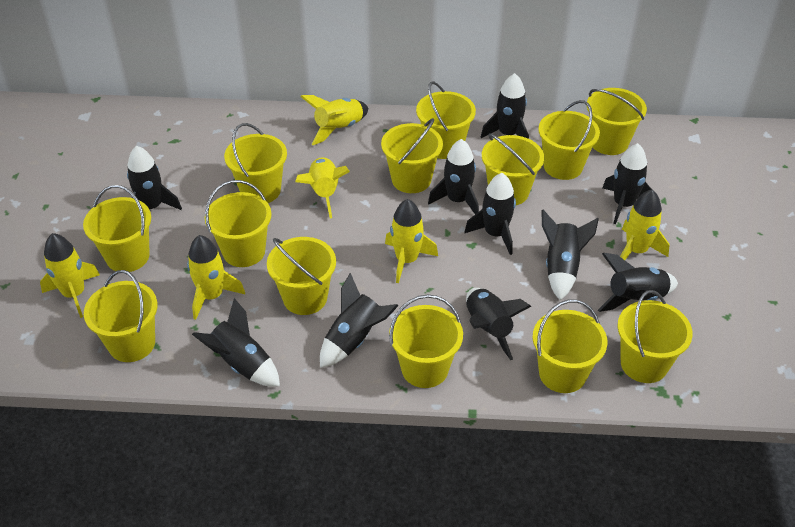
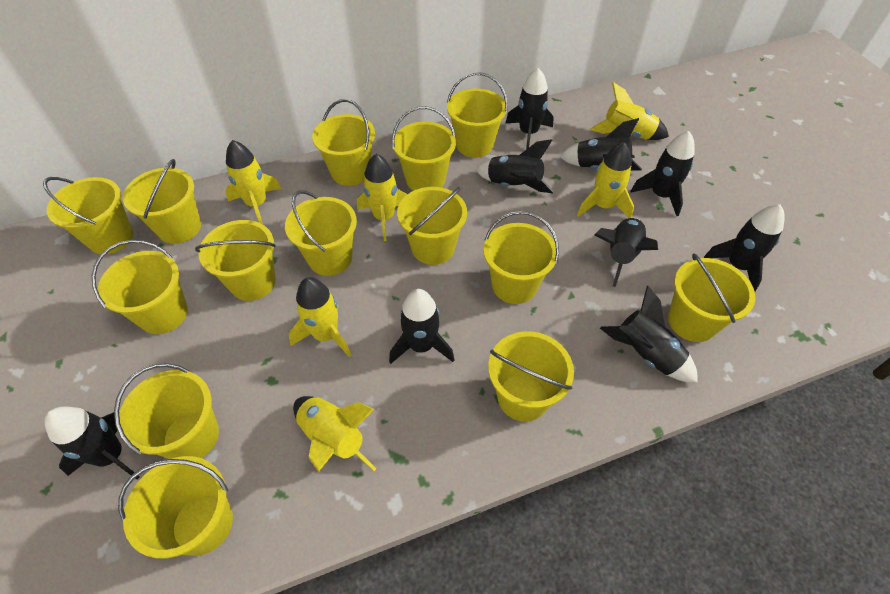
black rocket: 10 -> 9
yellow bucket: 13 -> 14

